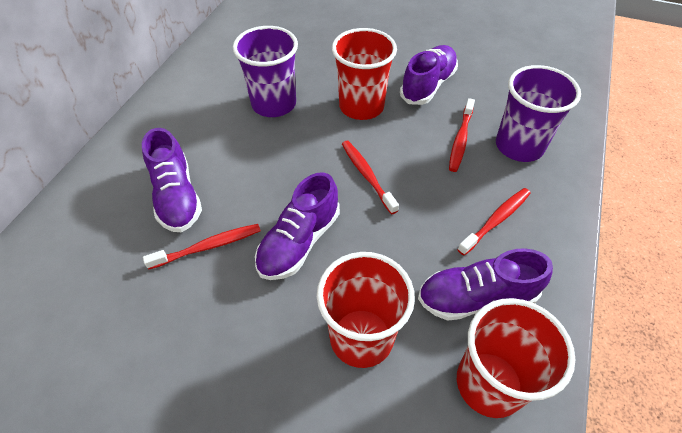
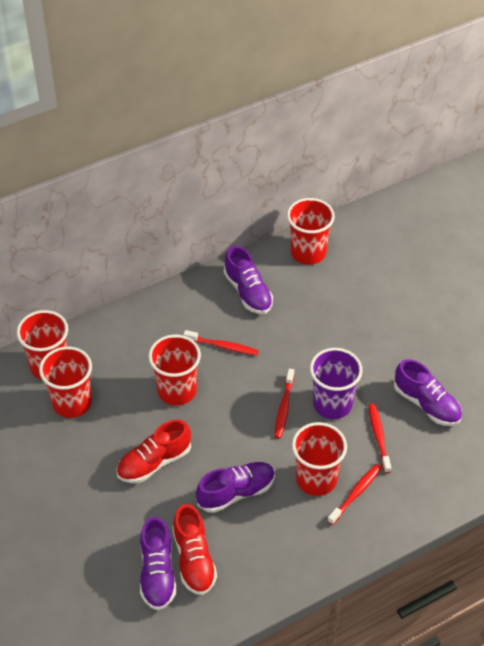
purple cup: 2 -> 1
red cup: 3 -> 5
red shoe: 0 -> 2

